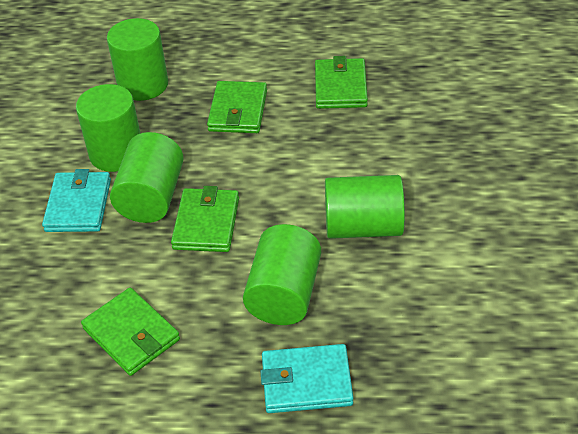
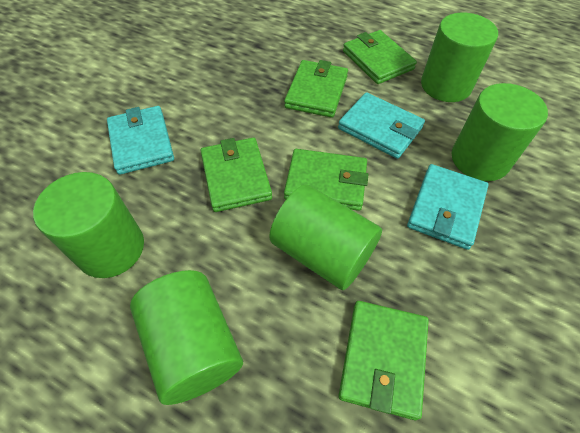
green wallet: 4 -> 5
turquoise wallet: 2 -> 3

